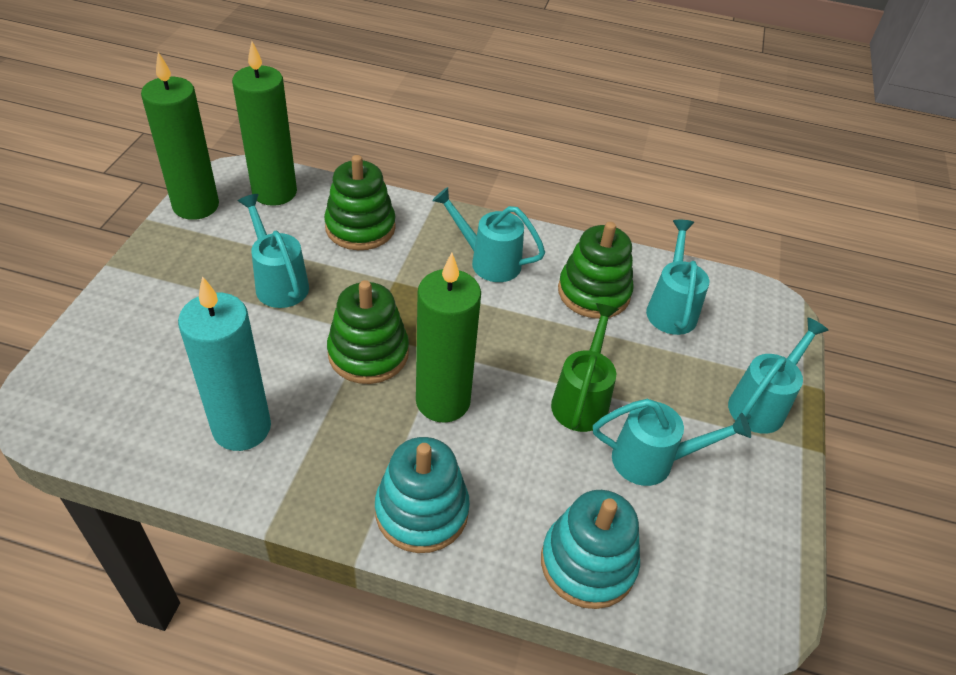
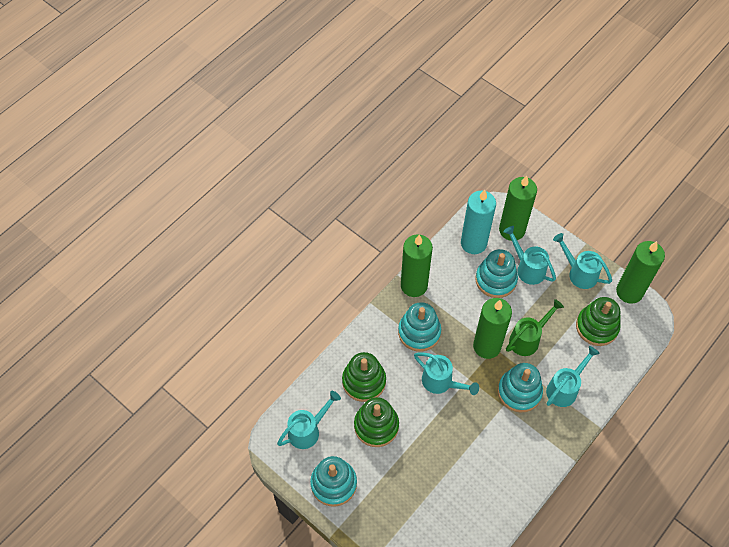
green candle: 3 -> 4
turquoise stacking toy: 2 -> 4

